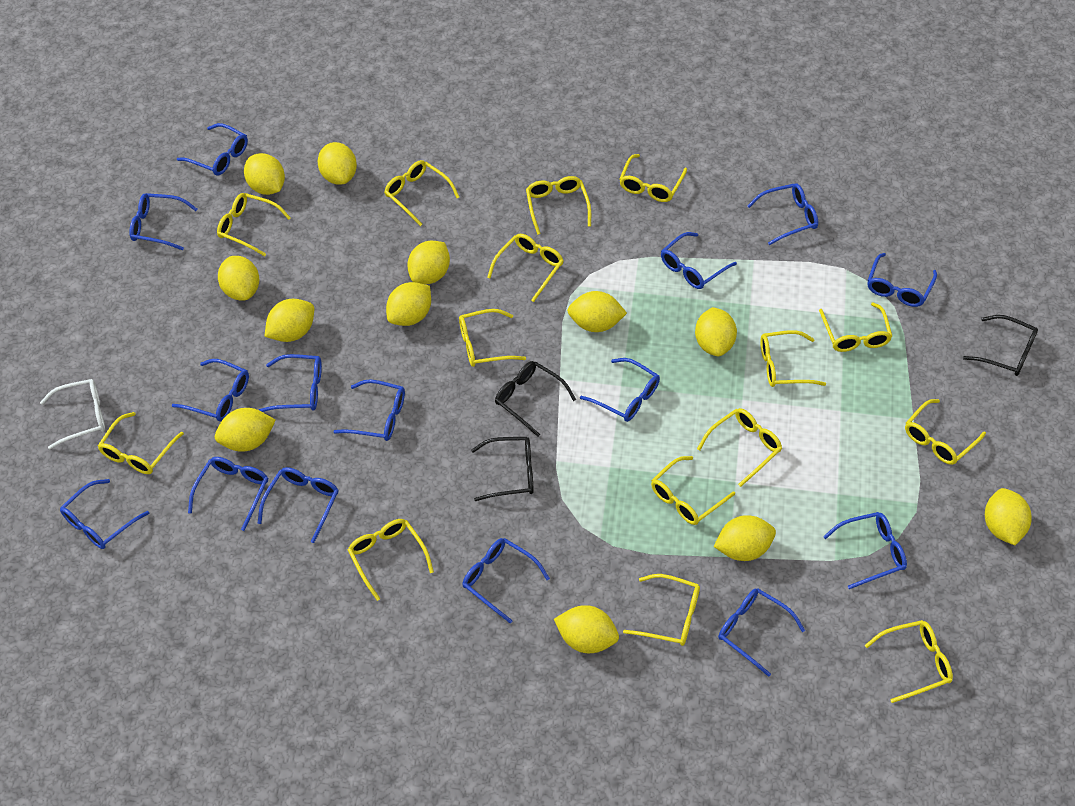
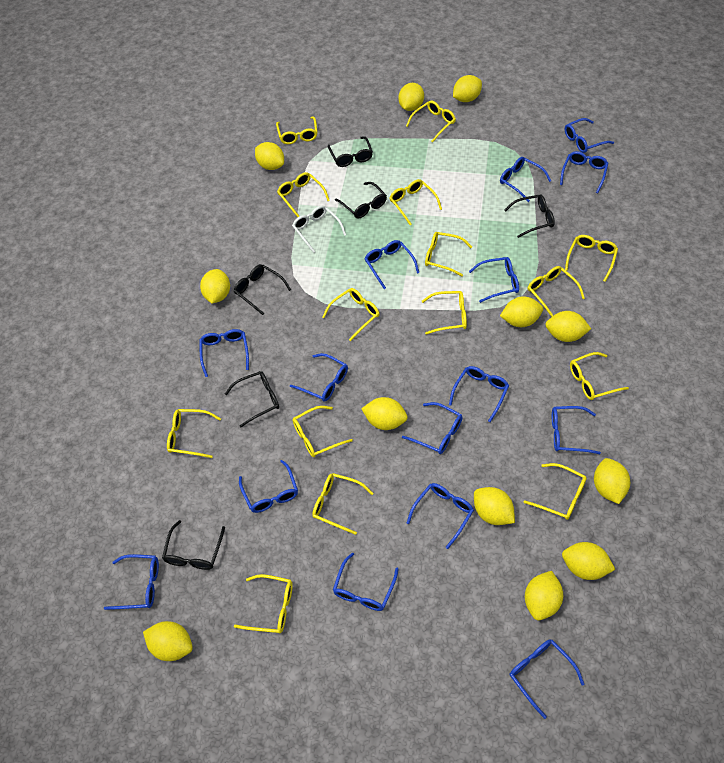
black glasses: 3 -> 6

